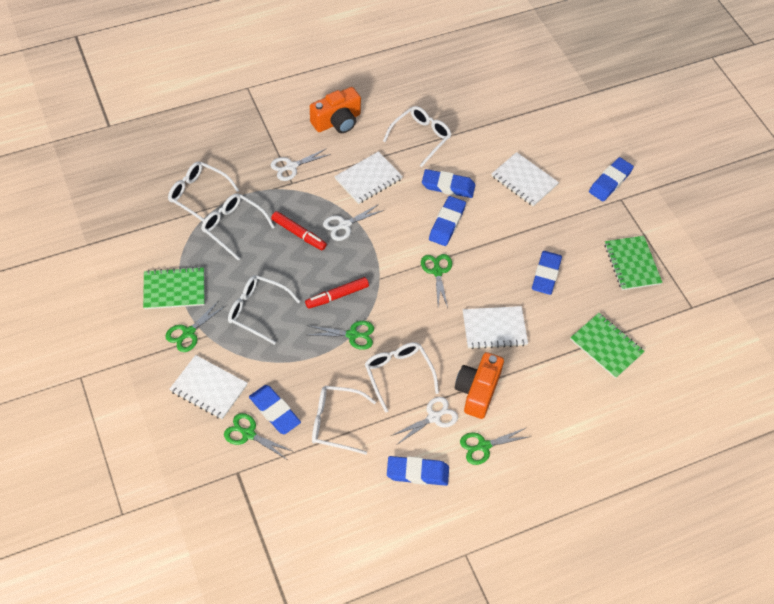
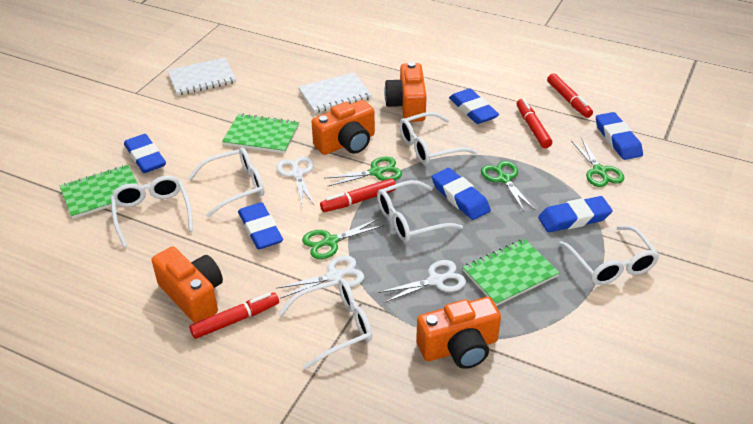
green scissors: 5 -> 4
orange camera: 2 -> 4
red marker: 2 -> 4
white notebook: 4 -> 2

